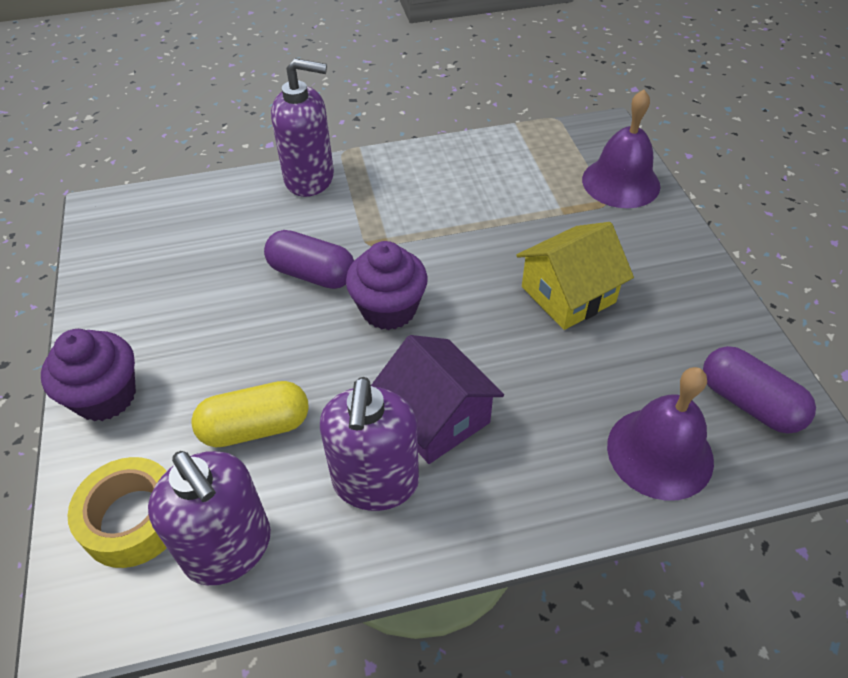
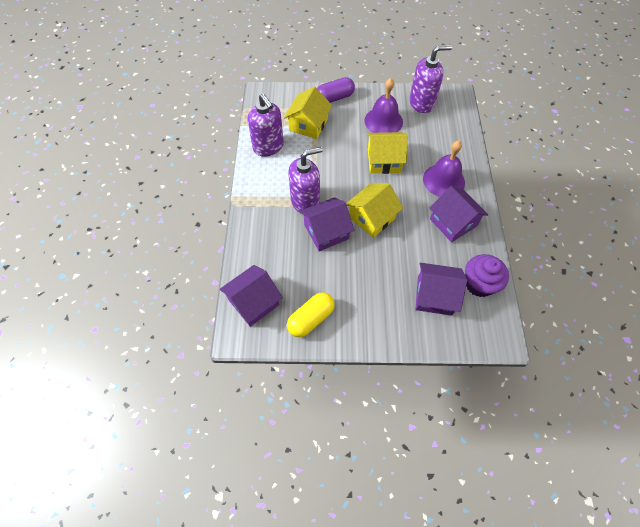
purple capsule: 2 -> 1
purple cupcake: 2 -> 1
purple house: 1 -> 4
yellow house: 1 -> 3
yellow tape: 1 -> 0

